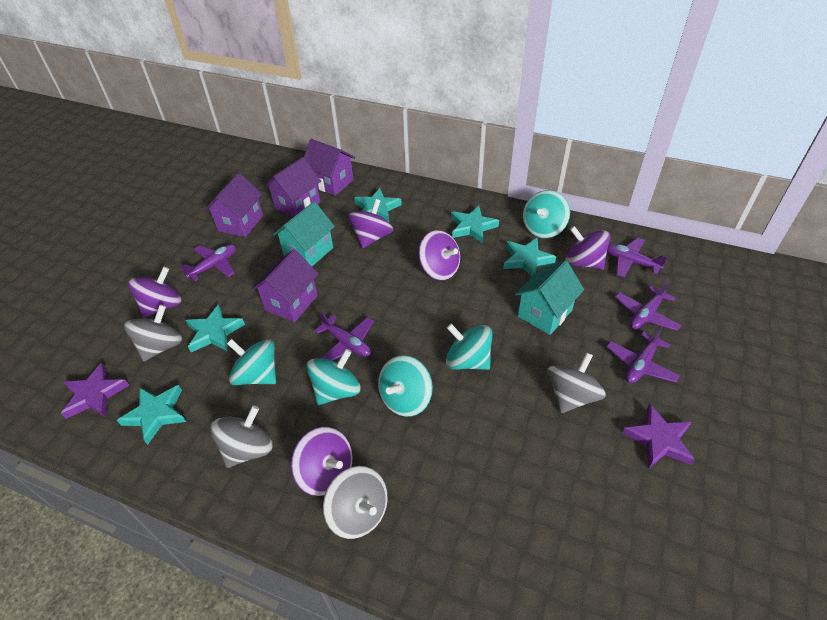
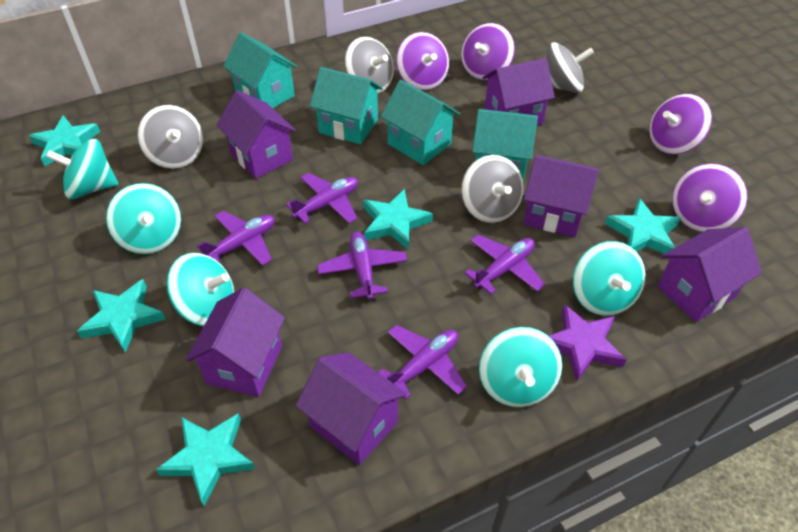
purple house: 4 -> 6
purple spinning top: 5 -> 4
purple star: 2 -> 1
turquoise house: 2 -> 4

